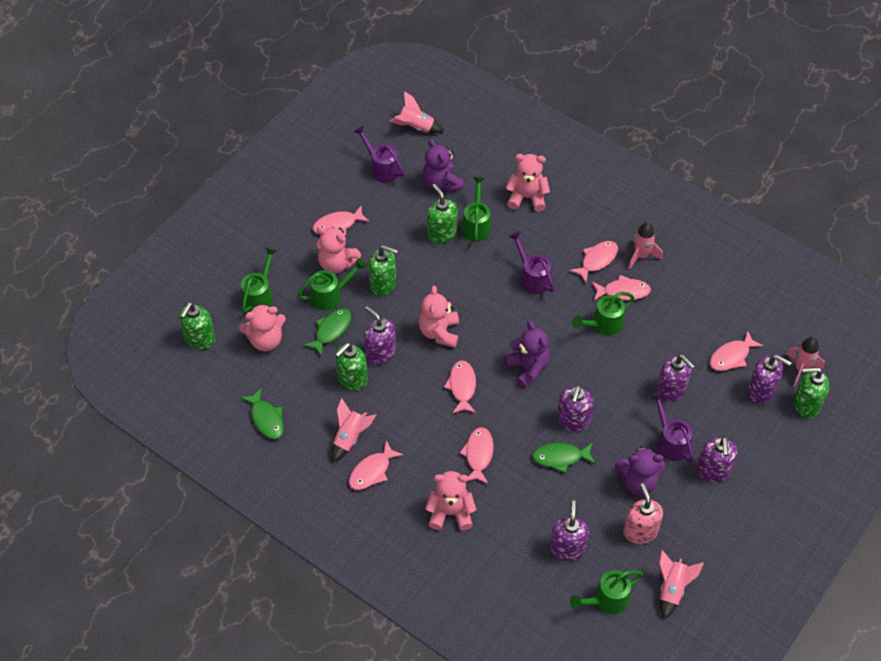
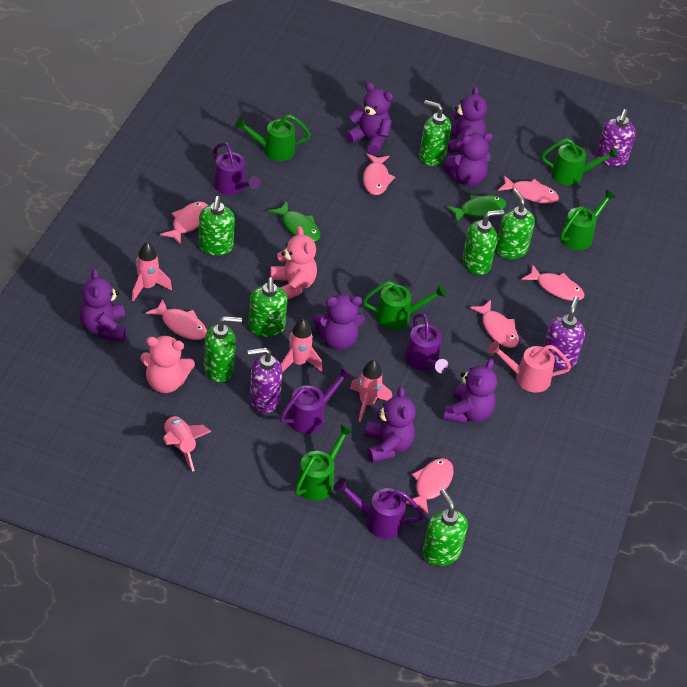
green fish: 3 -> 2
green soap dispenser: 5 -> 7
pink rocket: 5 -> 4
pink soap dispenser: 1 -> 0
pink teddy bear: 5 -> 2
pink watering can: 0 -> 1
purple soap dispenser: 6 -> 3
purple teddy bear: 3 -> 7
purple watering can: 3 -> 4

